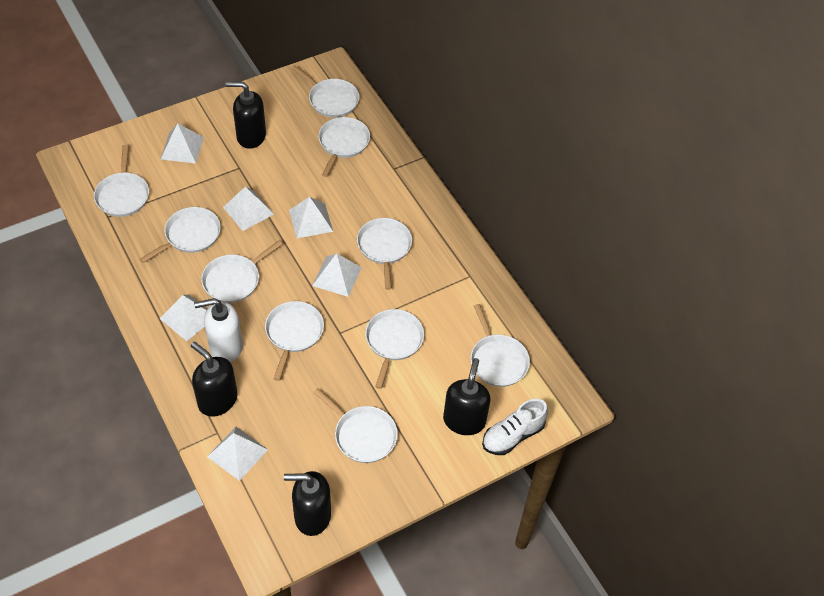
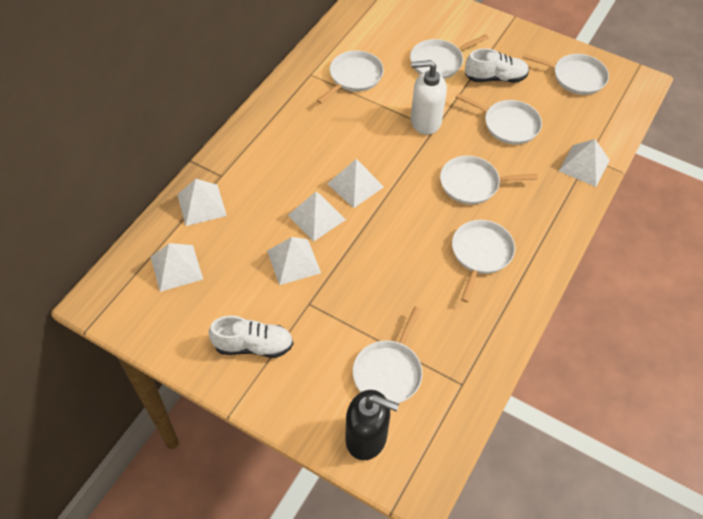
black soap dispenser: 4 -> 1
white pan: 10 -> 7
white shoe: 1 -> 2

